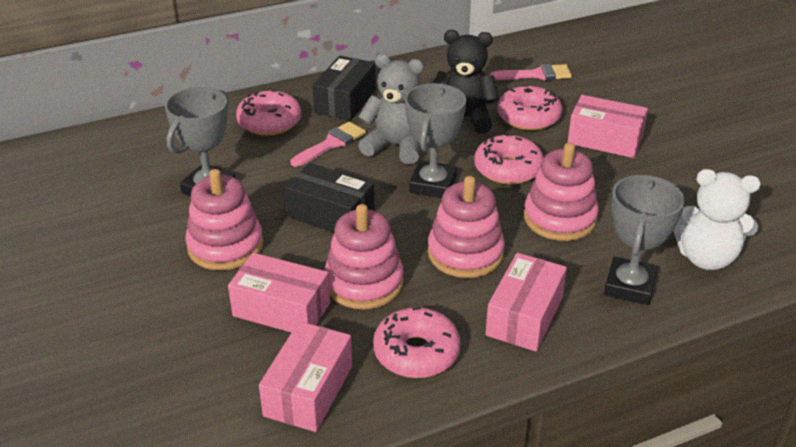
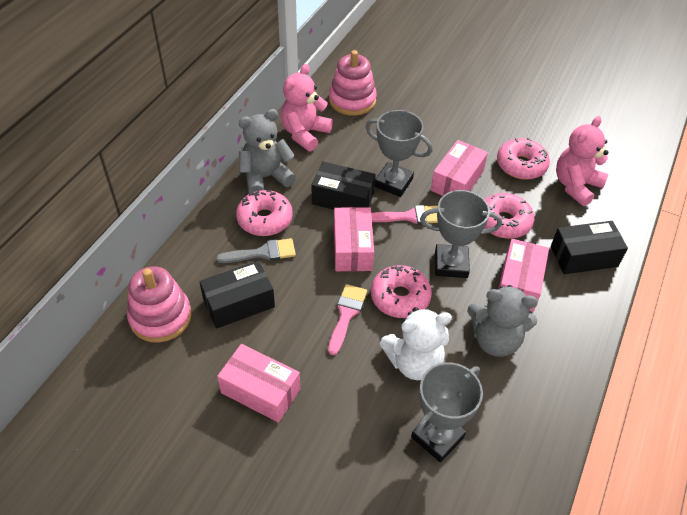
black box: 2 -> 3
black teddy bear: 1 -> 0
grey brush: 0 -> 1
grey teddy bear: 1 -> 2
pink stacking toy: 4 -> 2
pink teddy bear: 0 -> 2

